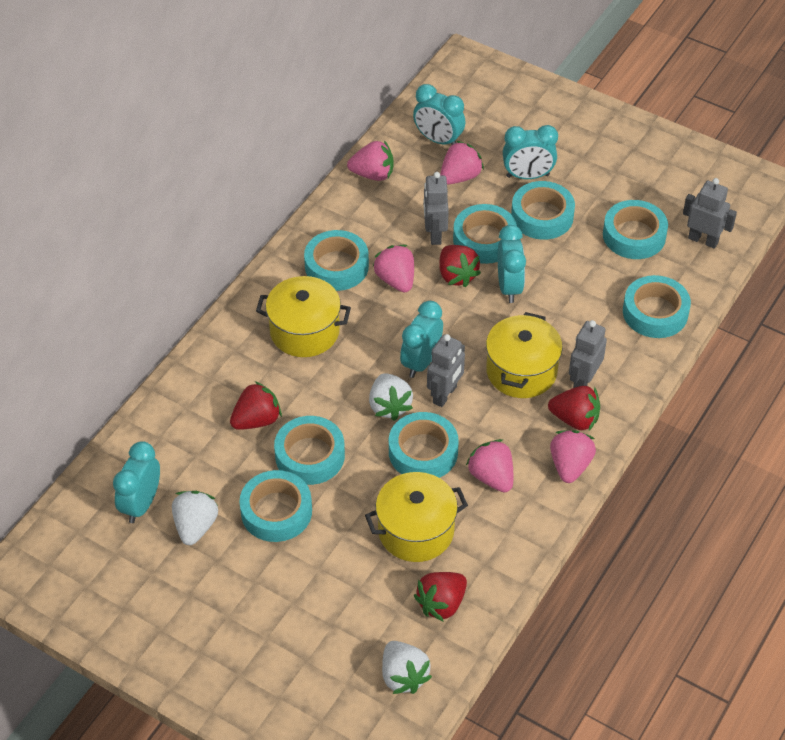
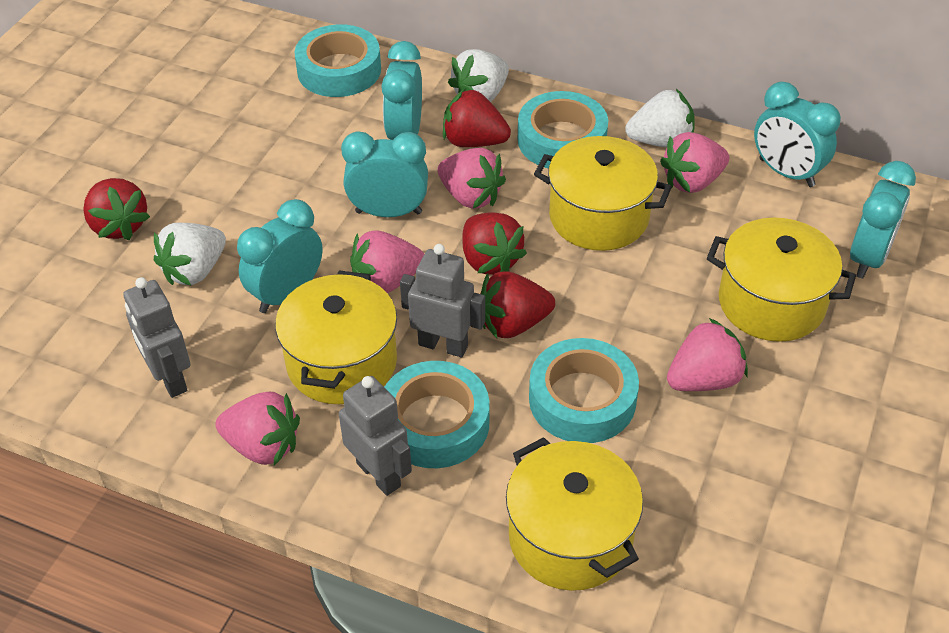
grey robot: 4 -> 3
turquoise tape: 8 -> 4
yellow pot: 3 -> 4

